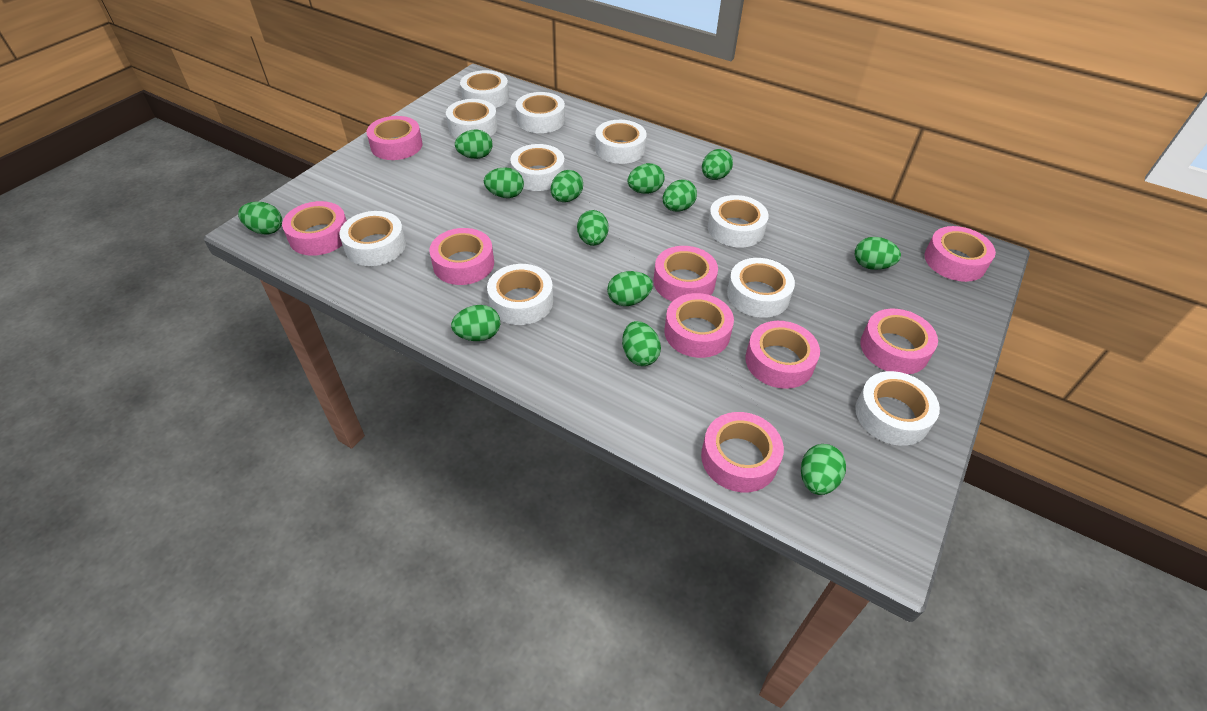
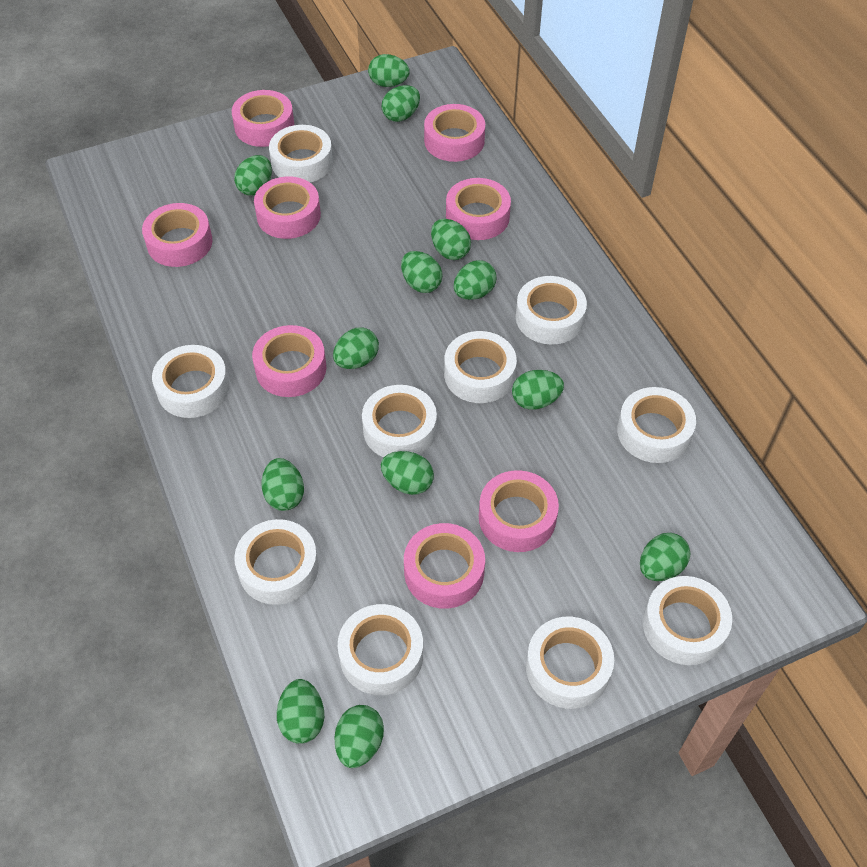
pink tape: 9 -> 8

